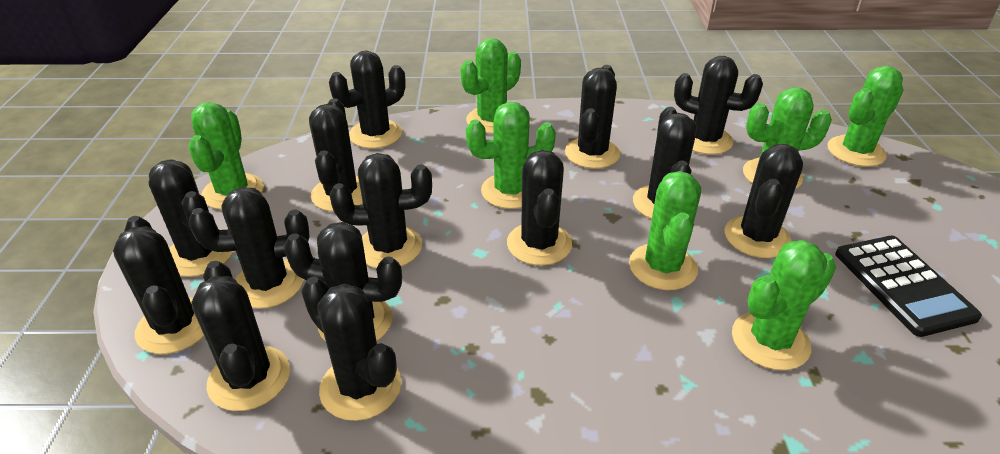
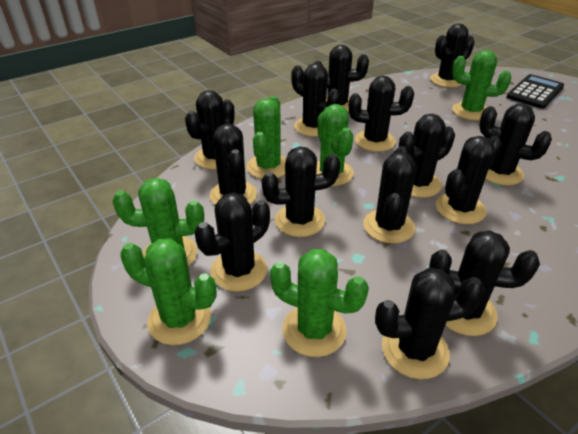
green cactus: 7 -> 6

